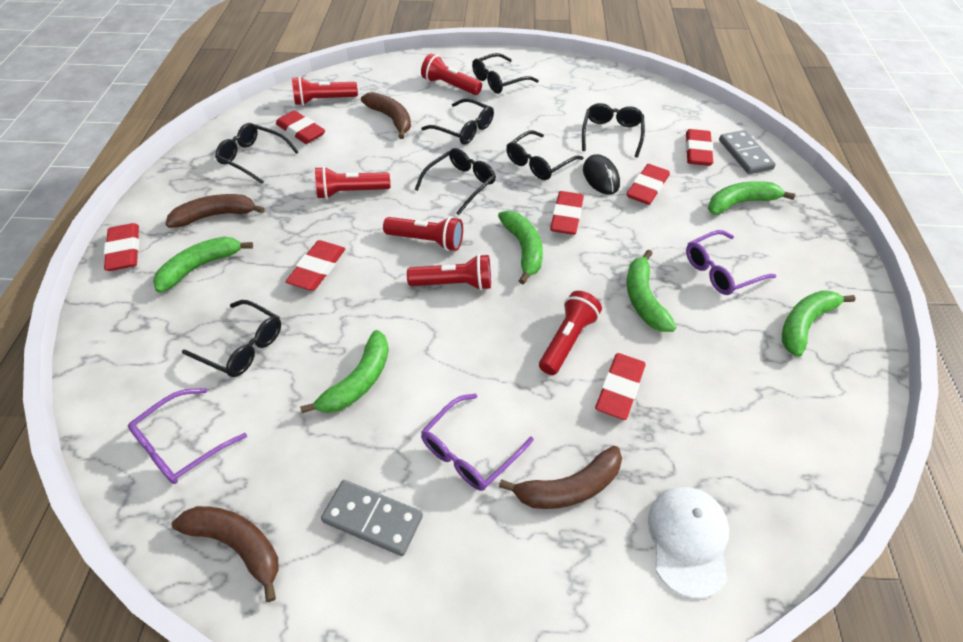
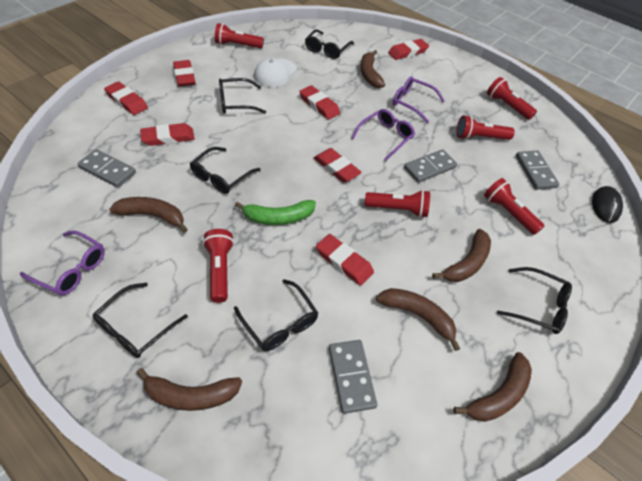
black glasses: 7 -> 6
brown banana: 4 -> 6
green banana: 6 -> 1
grey domino: 2 -> 4

